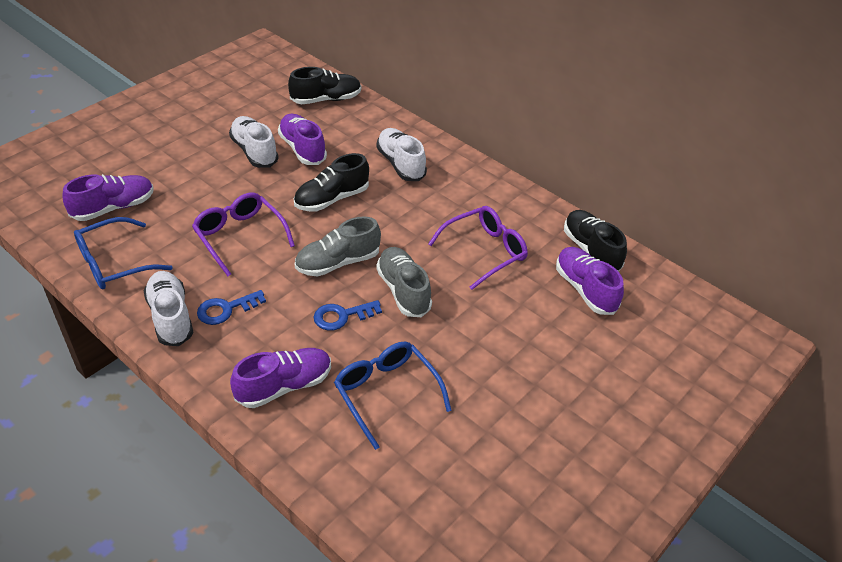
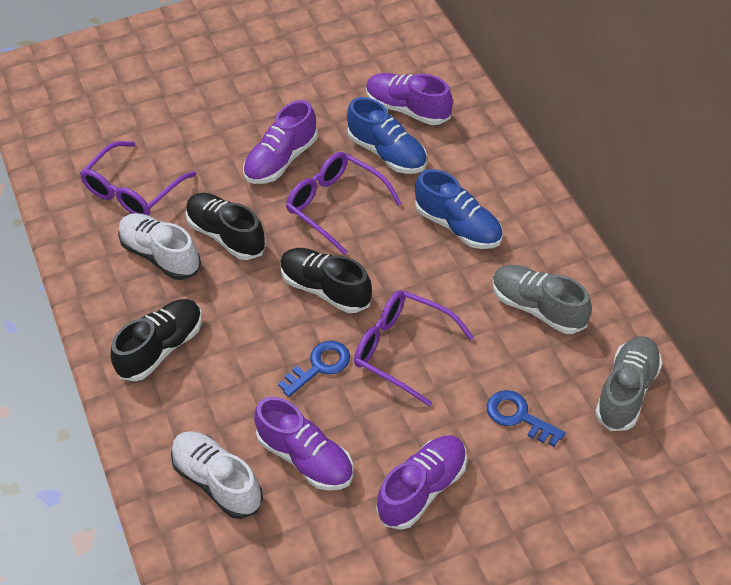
blue glasses: 2 -> 0
blue shoe: 0 -> 2
purple glasses: 2 -> 3
white shoe: 3 -> 2

